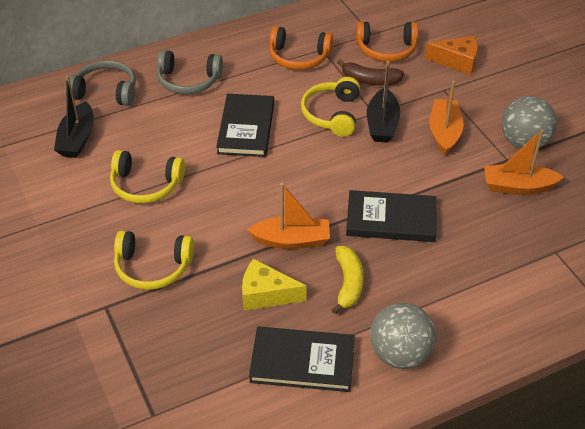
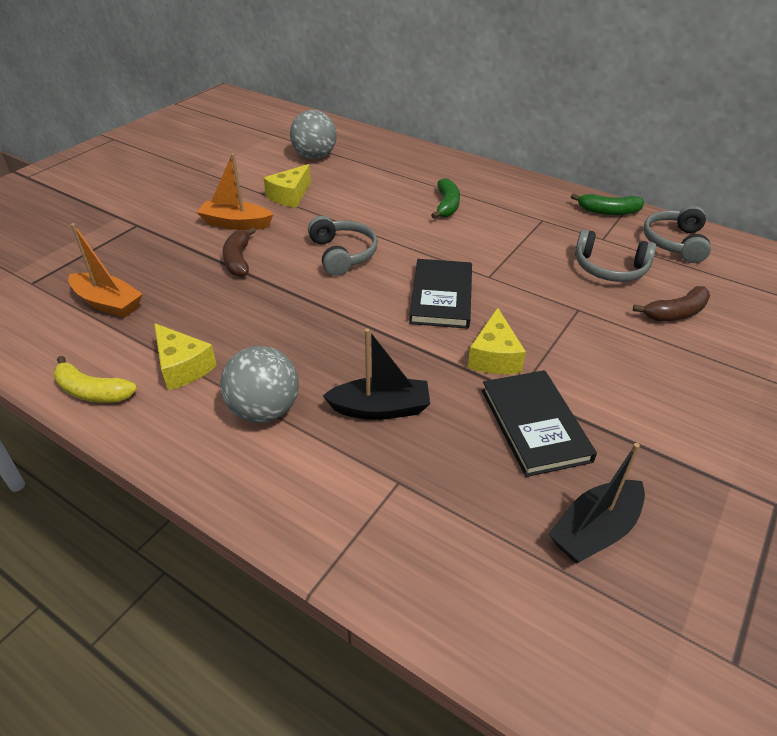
black book: 3 -> 2
brown banana: 1 -> 2
green banana: 0 -> 2
grey headphones: 2 -> 3
orange boat: 3 -> 2
orange cheese: 1 -> 0
orange headphones: 2 -> 0
yellow cheese: 1 -> 3
yellow headphones: 3 -> 0

